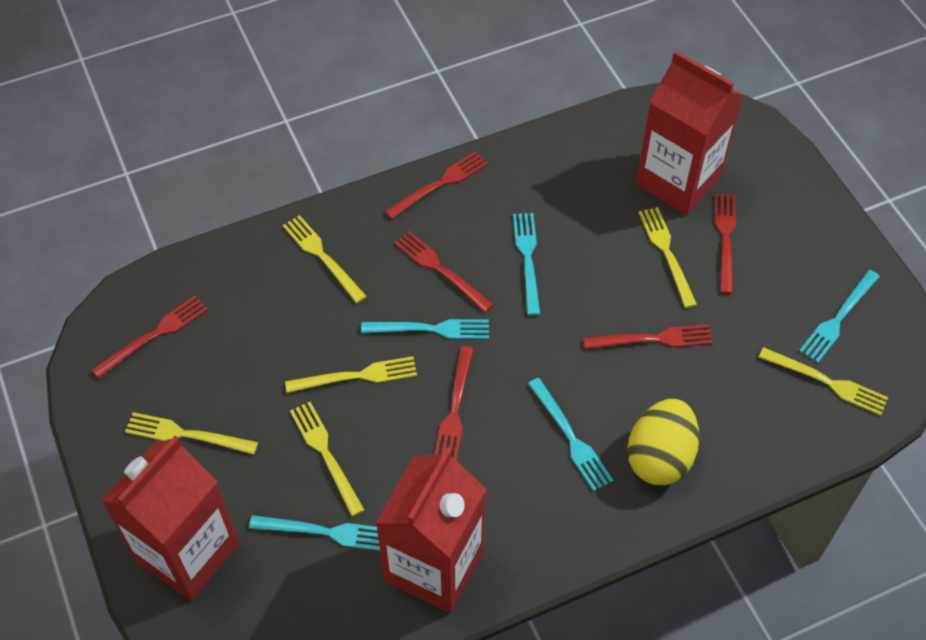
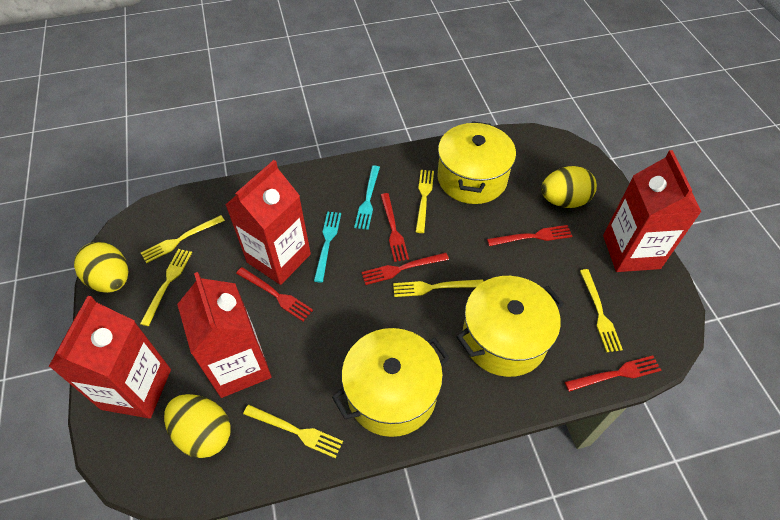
red carton: 3 -> 4
red fork: 6 -> 5
turquoise fork: 5 -> 2
yellow egg: 1 -> 3
yellow pot: 0 -> 3

